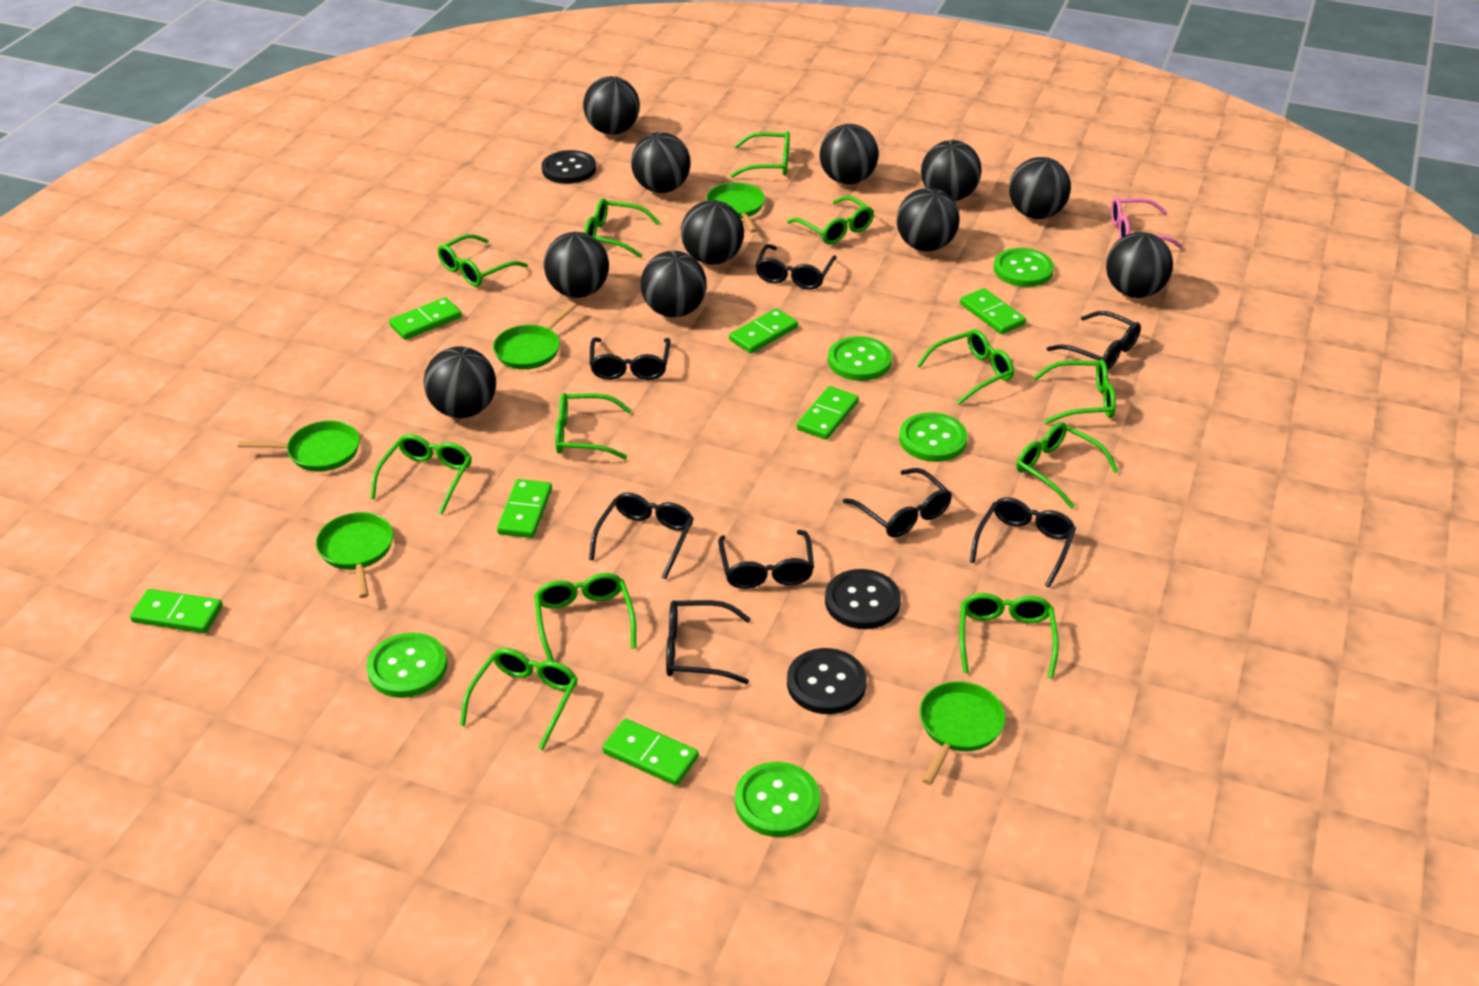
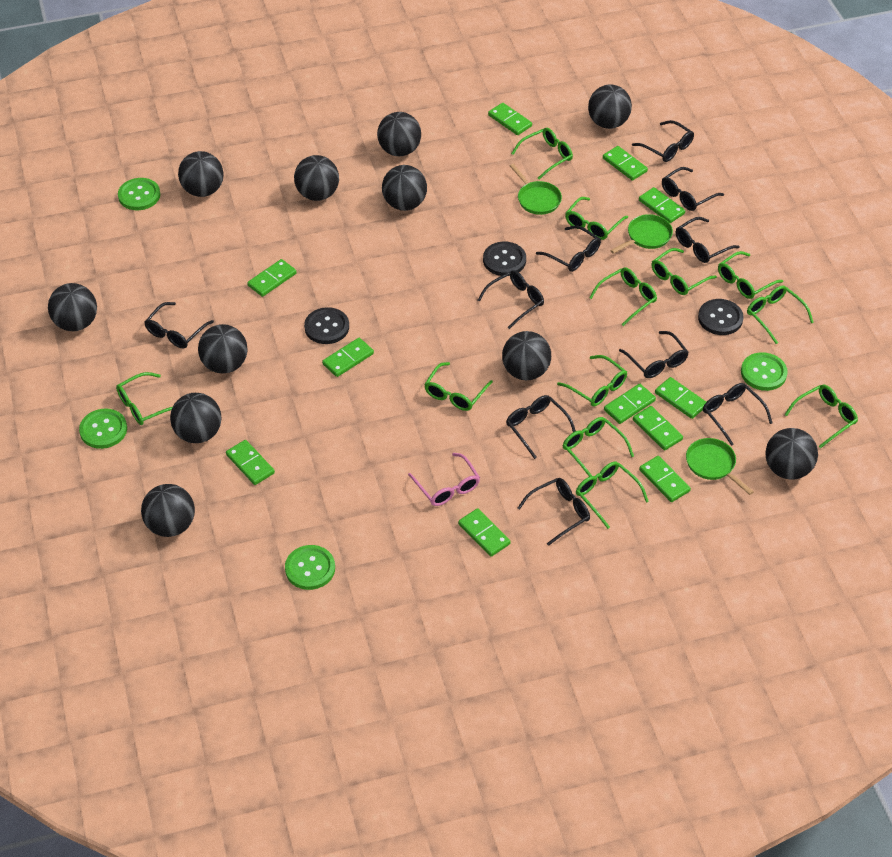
black glasses: 8 -> 10
green button: 5 -> 4
green domino: 7 -> 11
green pan: 5 -> 3

